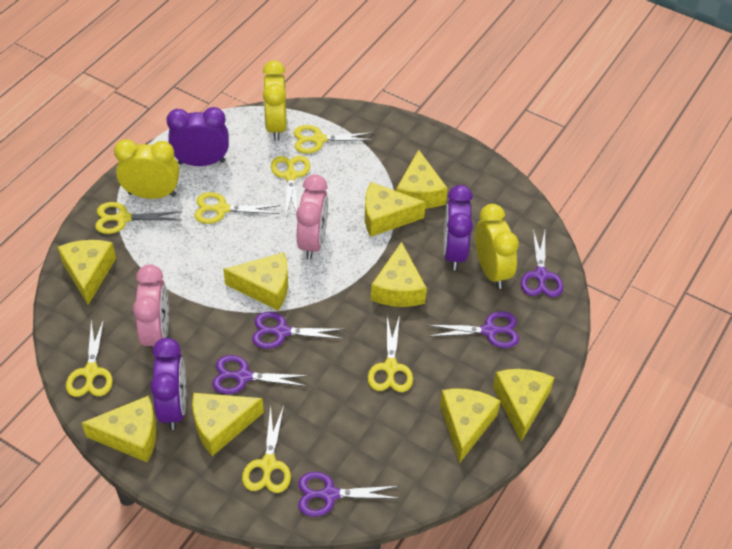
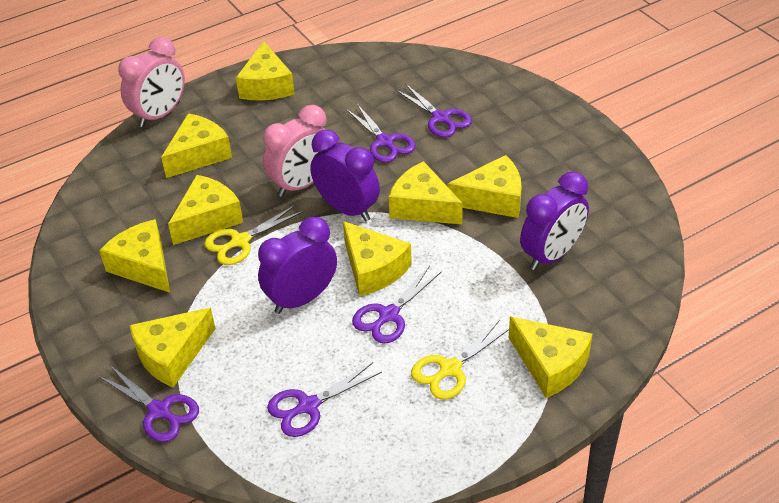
yellow clock: 3 -> 0
yellow scissors: 7 -> 2

